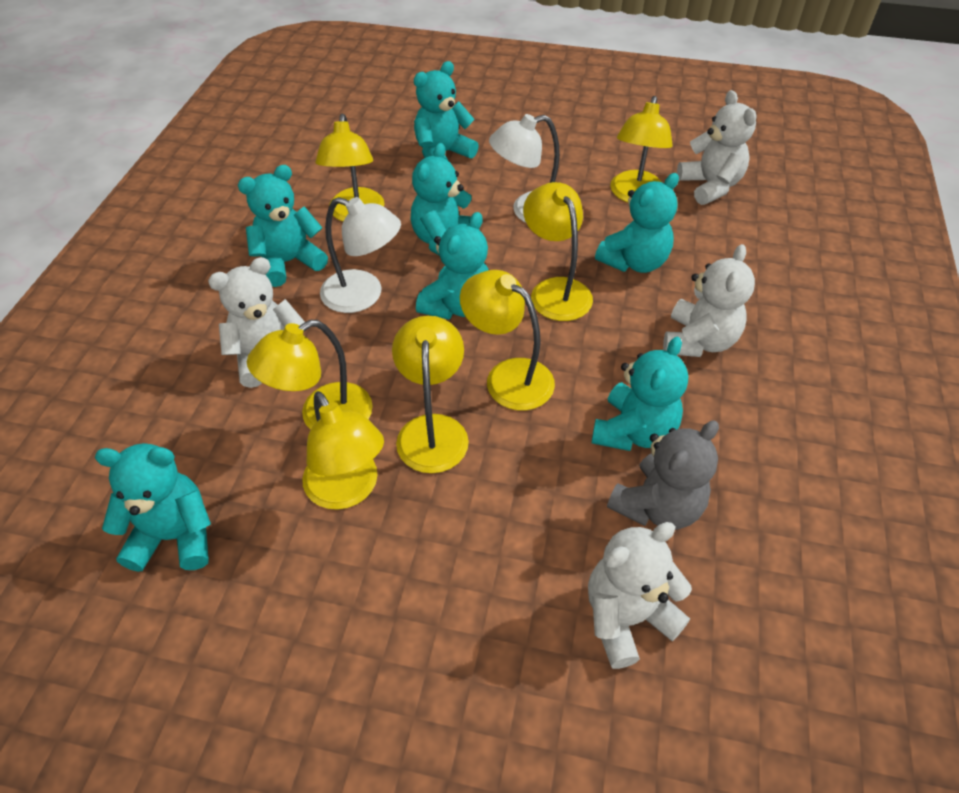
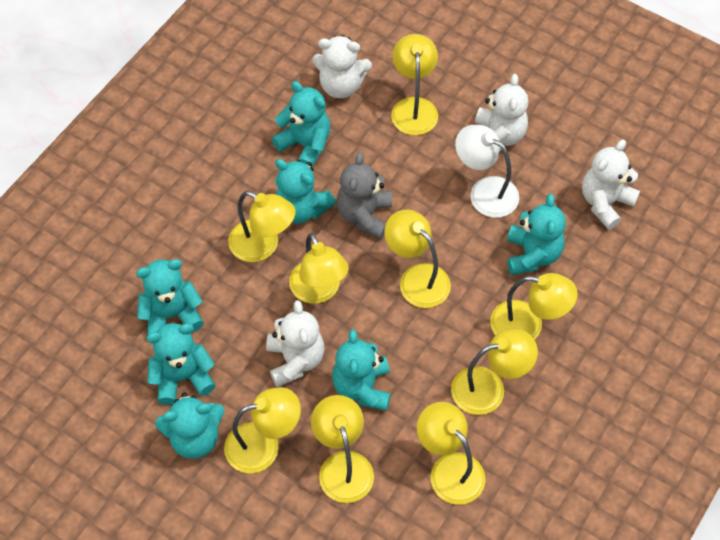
white lamp: 2 -> 1
yellow lamp: 7 -> 9

